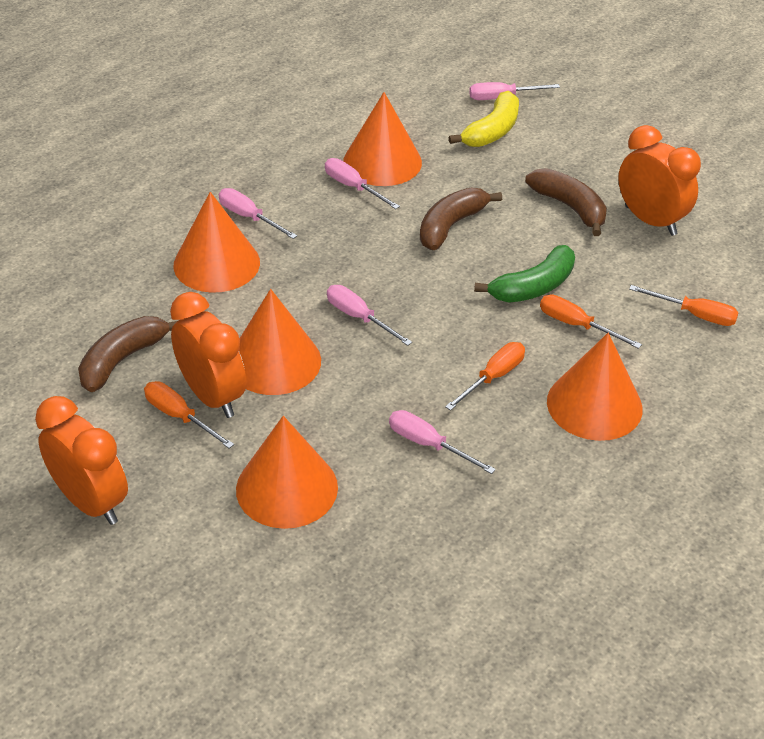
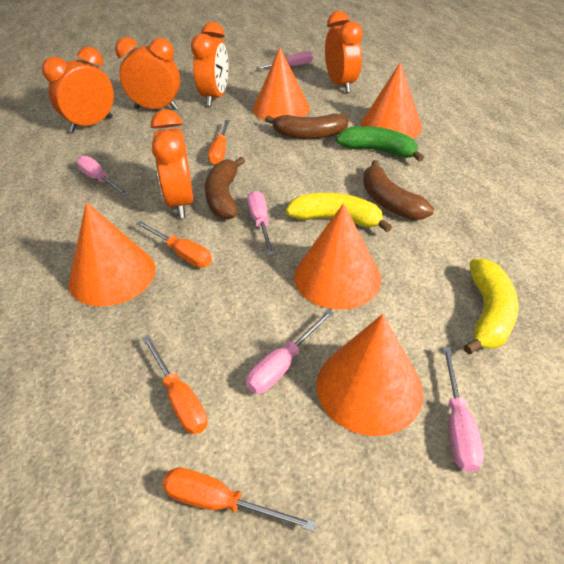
orange clock: 3 -> 5
yellow banana: 1 -> 2

